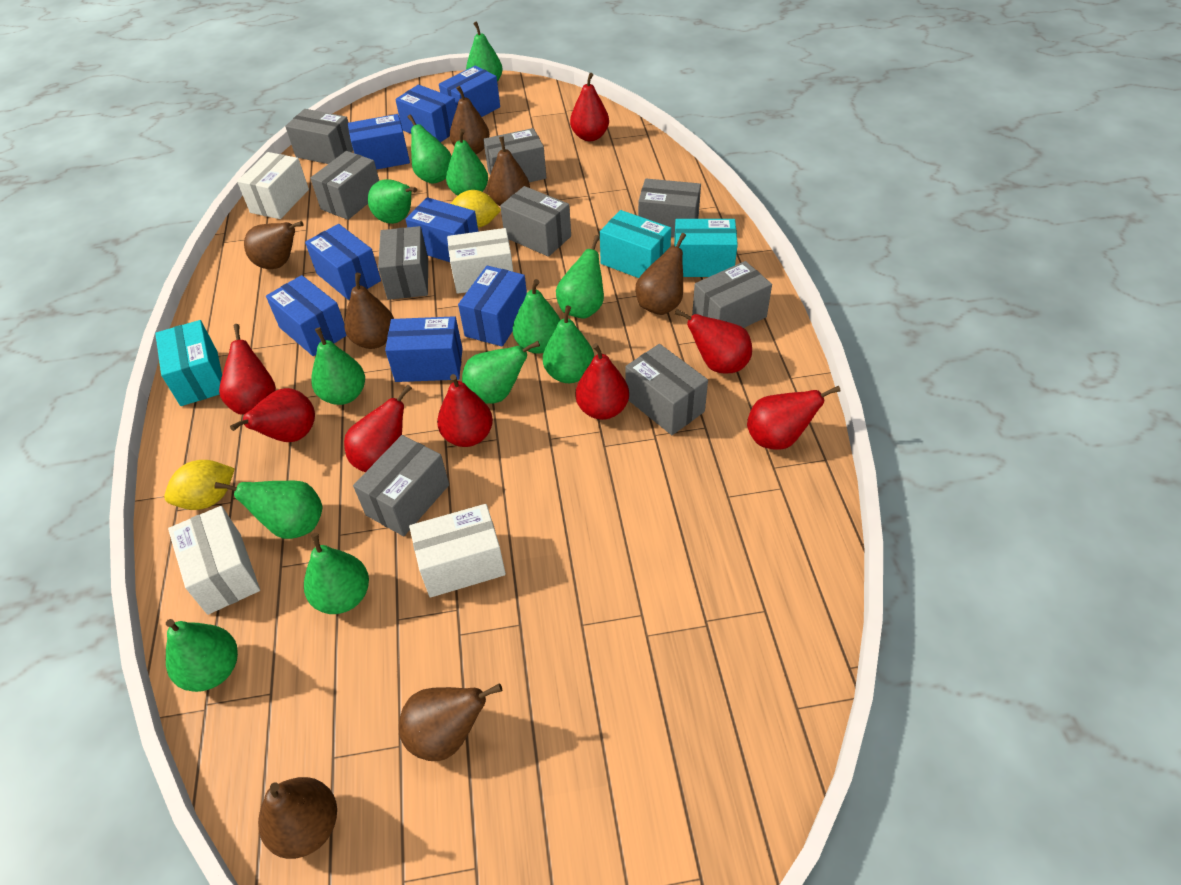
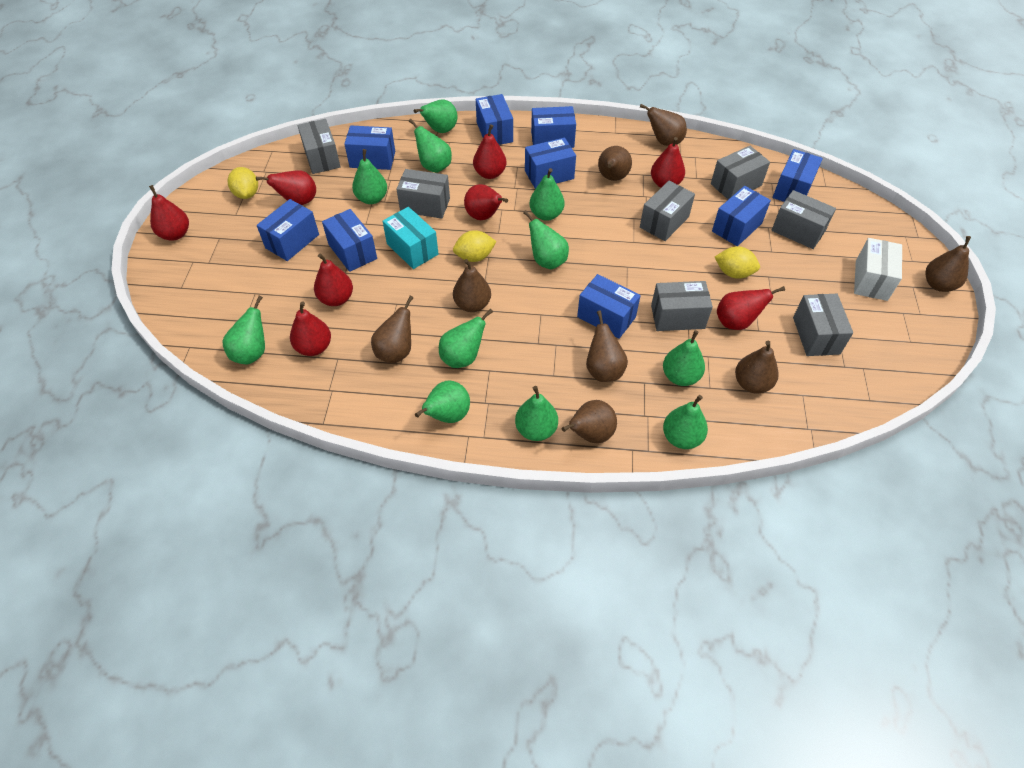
blue box: 8 -> 9
brown pear: 7 -> 8
green pear: 12 -> 11
grey box: 9 -> 7
turquoise box: 3 -> 1
white box: 4 -> 1
yellow lemon: 2 -> 3

